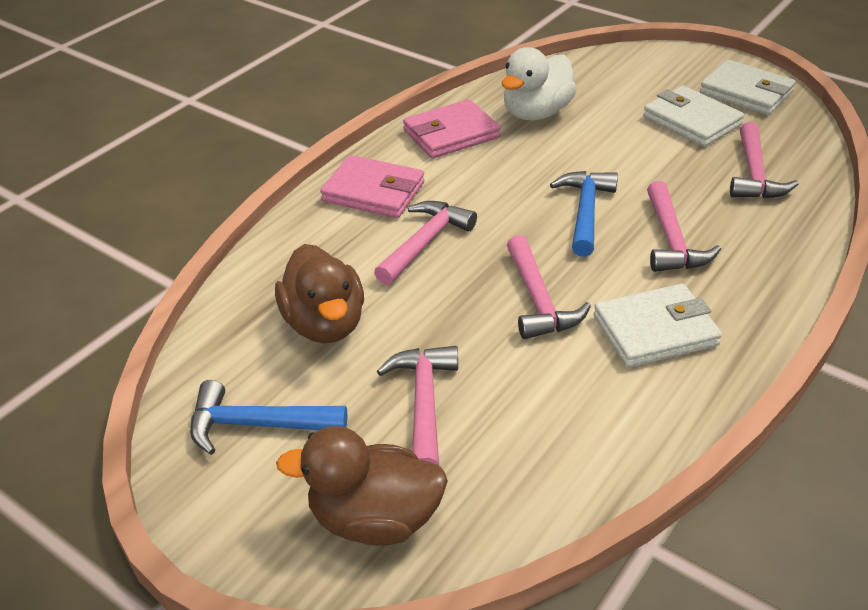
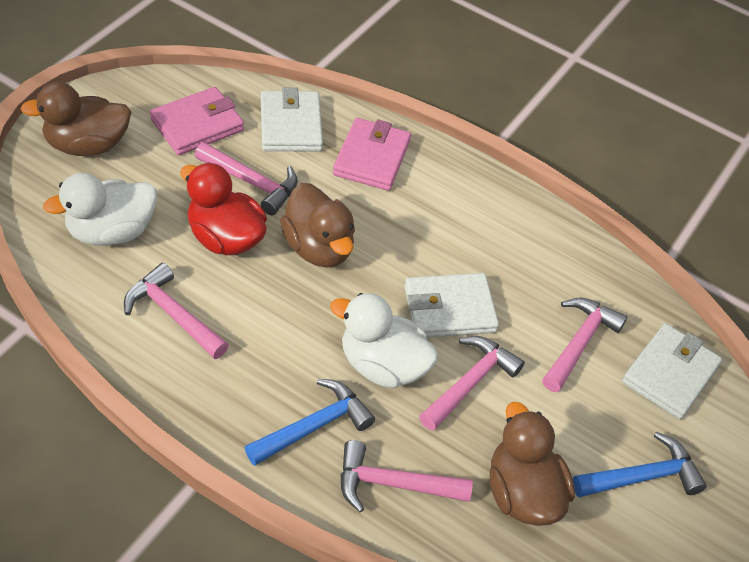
brown duck: 2 -> 3
red duck: 0 -> 1
white duck: 1 -> 2

